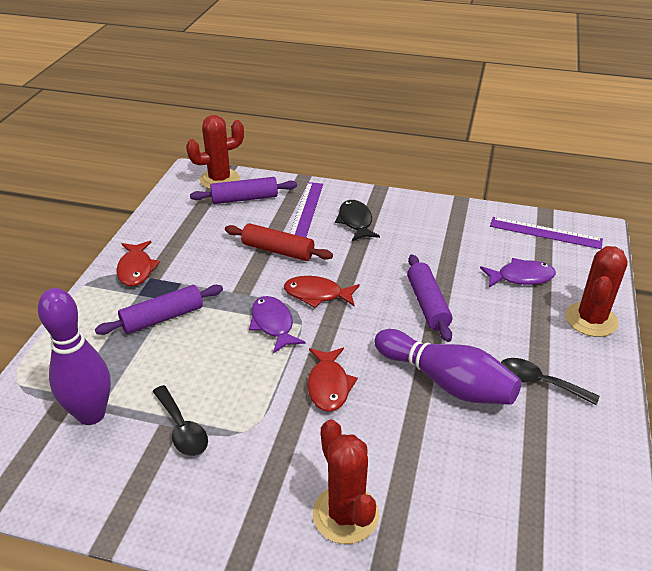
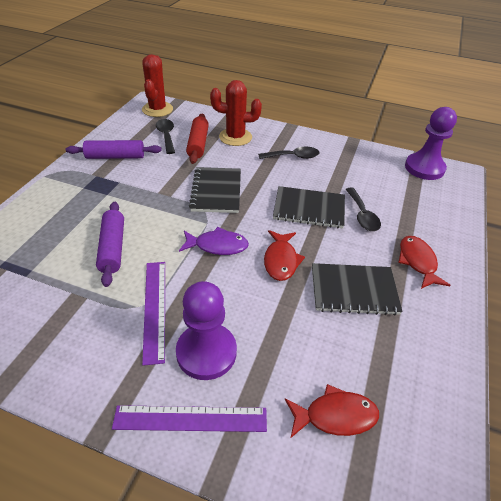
black fish: 1 -> 0
black notebook: 0 -> 3
black spoon: 2 -> 3
purple bowling pin: 2 -> 0
purple fish: 2 -> 1
purple pawn: 0 -> 2
purple rolling pin: 3 -> 2
red cactus: 3 -> 2

